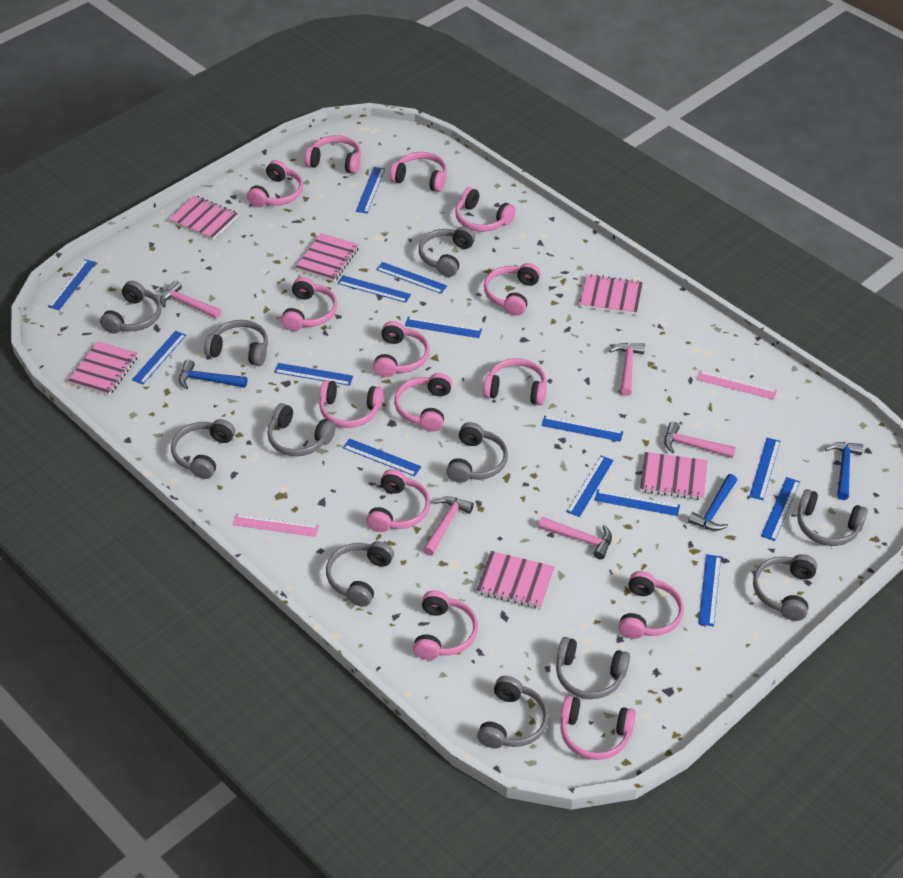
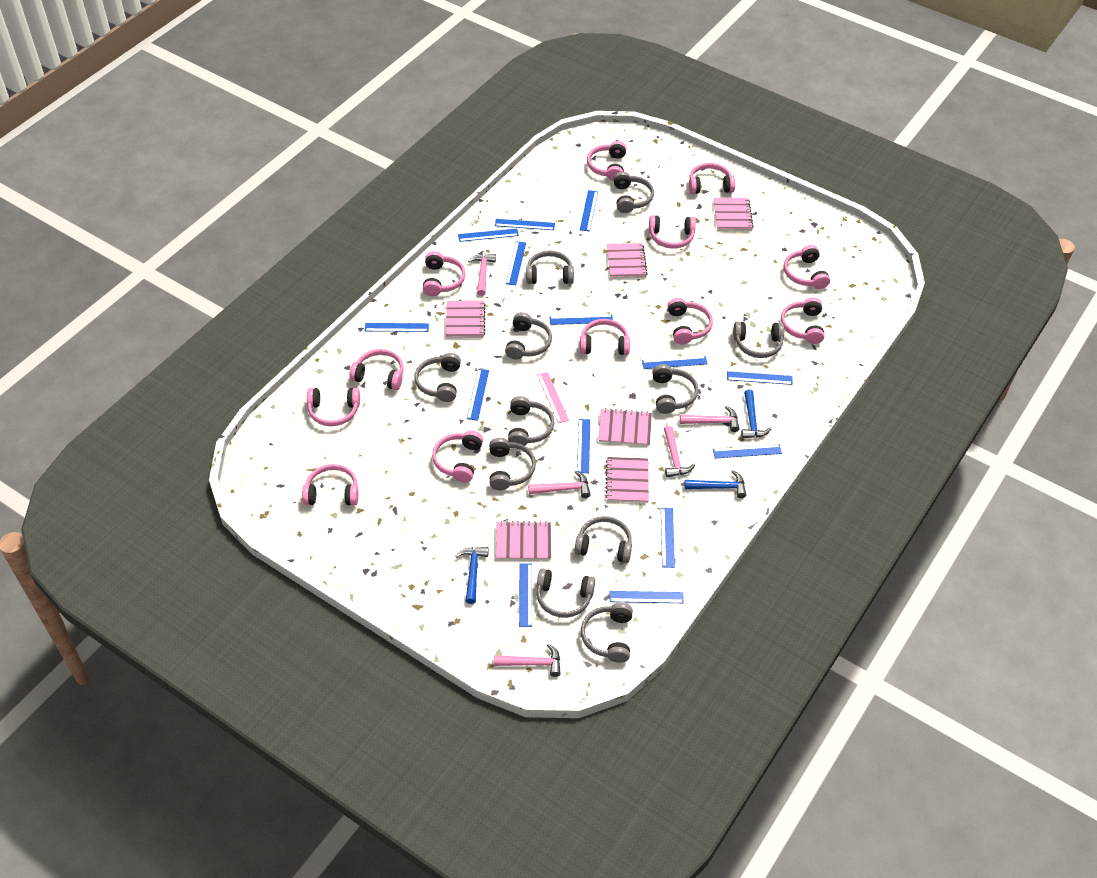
pink headphones: 14 -> 12
pink ruler: 2 -> 1

